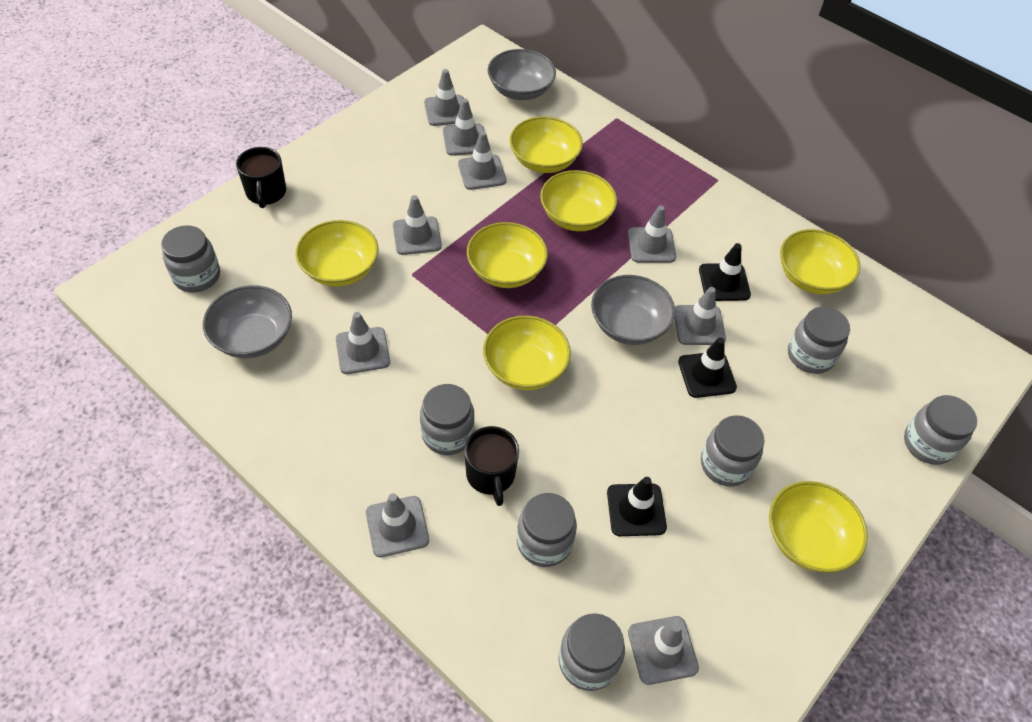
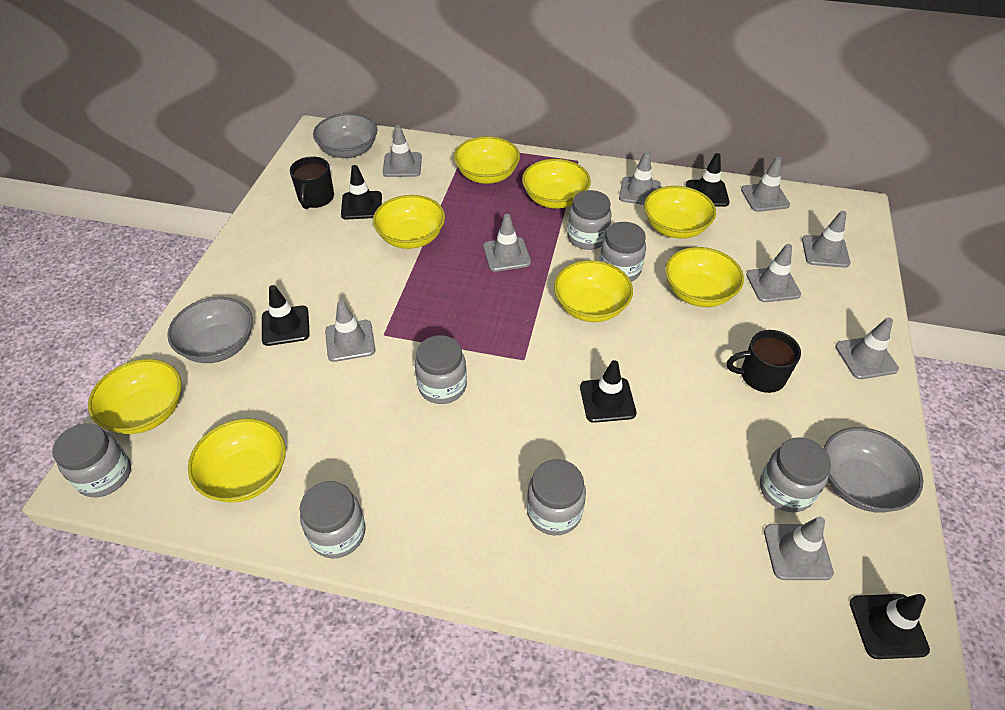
black traffic cone: 3 -> 5
yellow bowl: 7 -> 8

